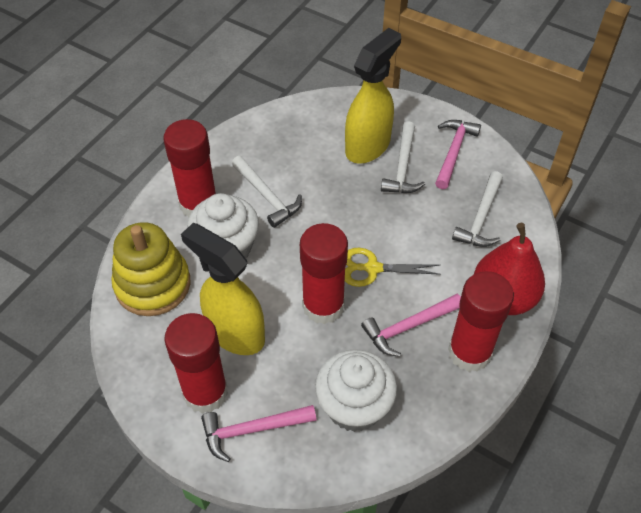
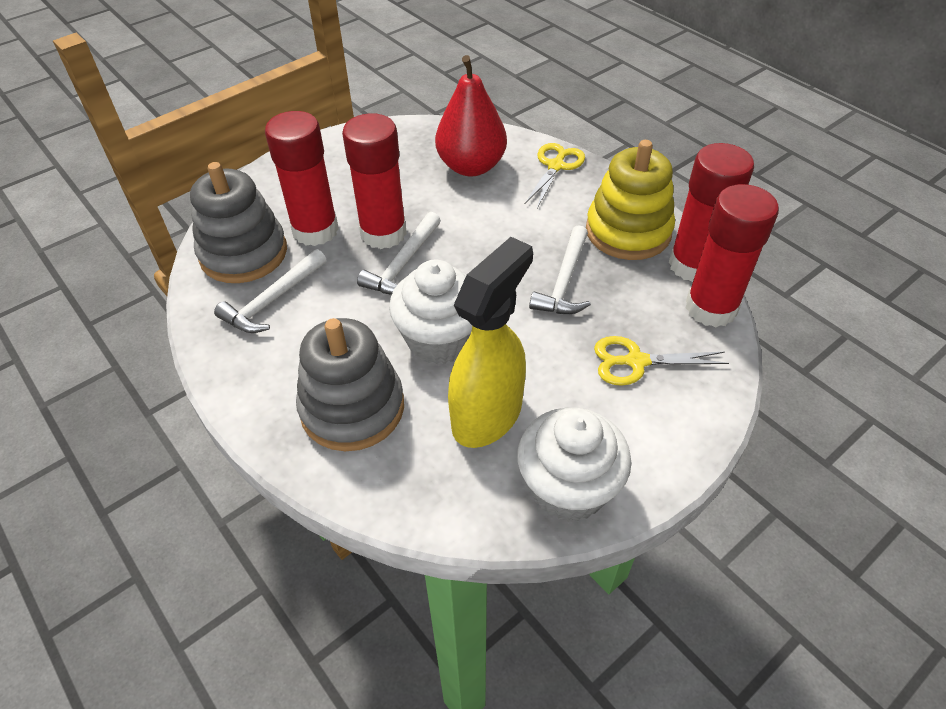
grey stacking toy: 0 -> 2
pink hammer: 3 -> 0
yellow scissors: 1 -> 2
yellow spray bottle: 2 -> 1

